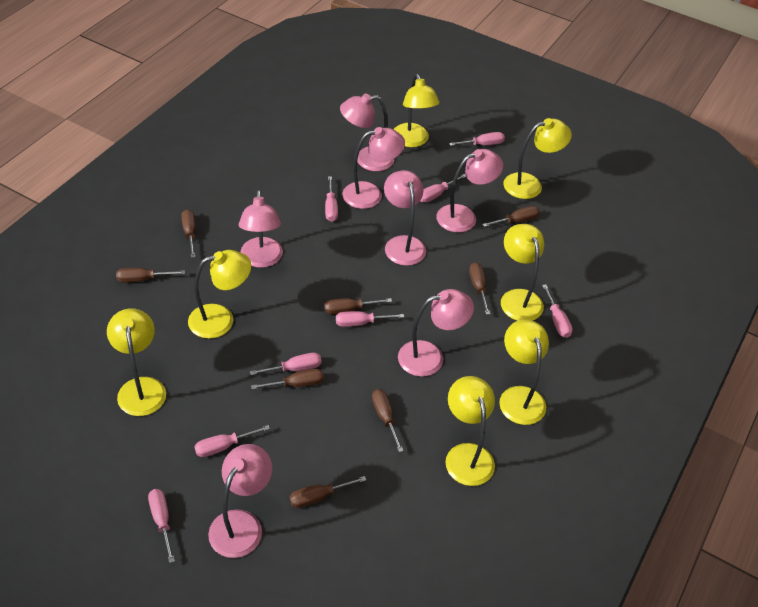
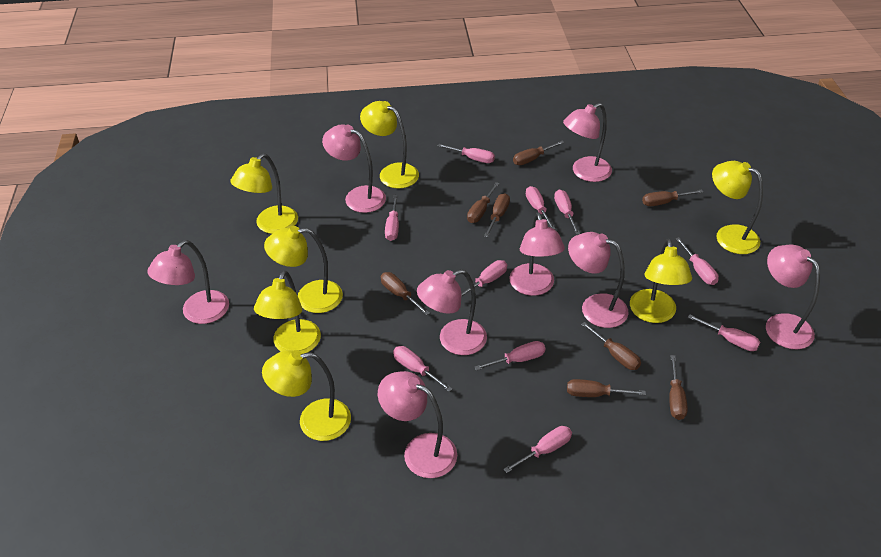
pink lamp: 7 -> 8
pink screwdriver: 8 -> 10

